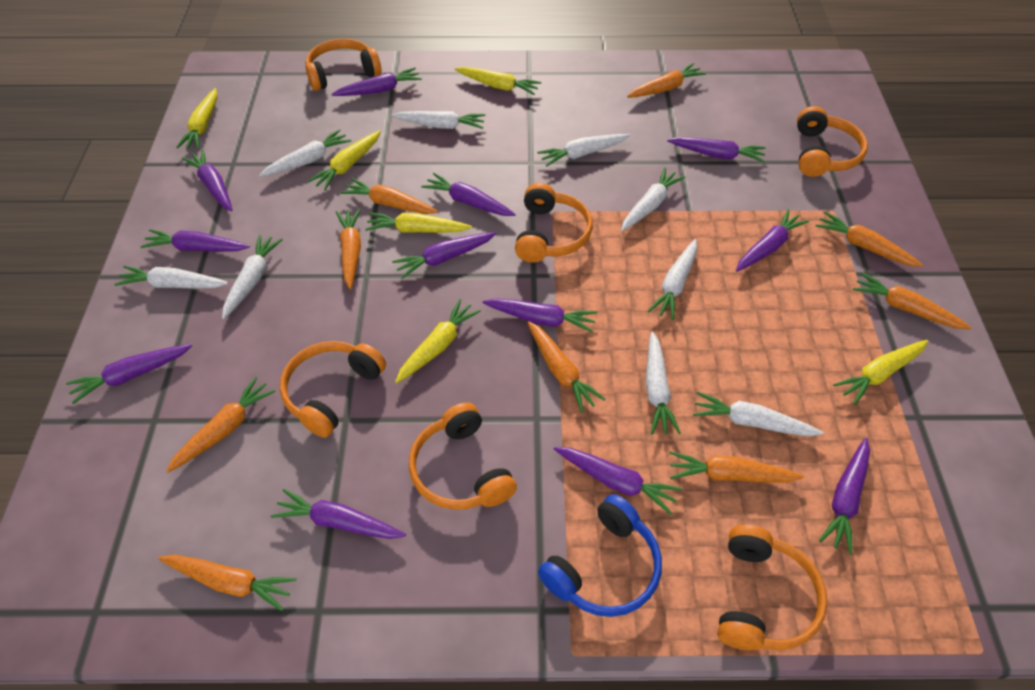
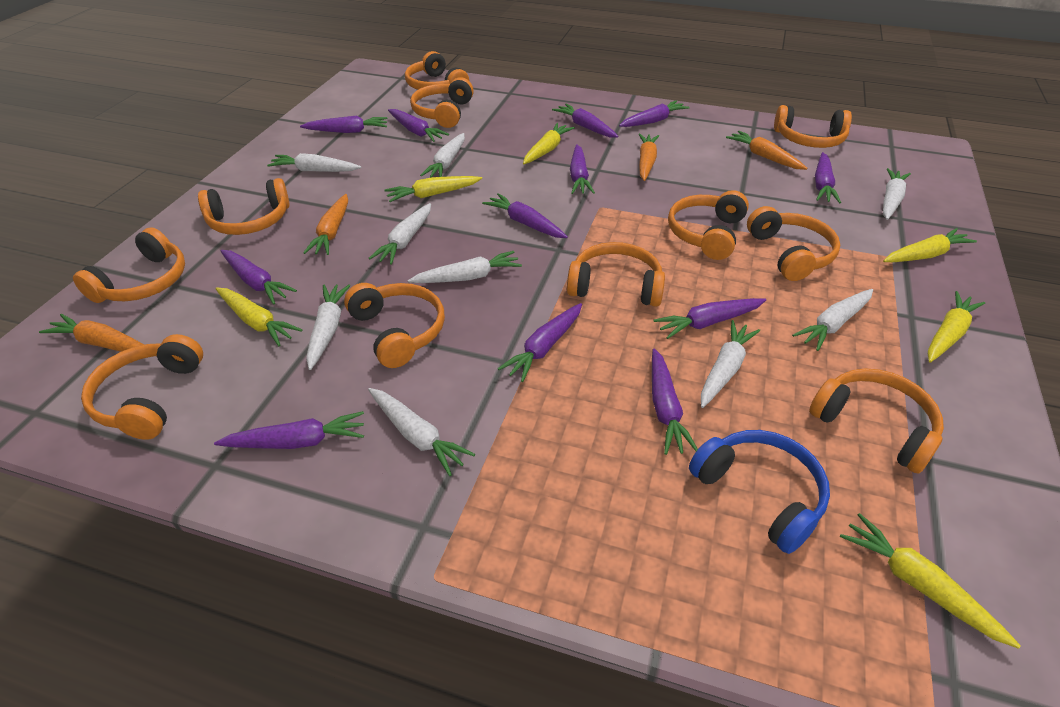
orange carrot: 9 -> 4
orange headphones: 6 -> 11

